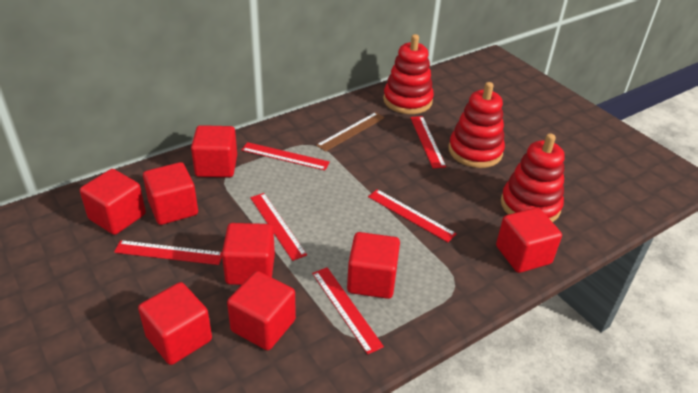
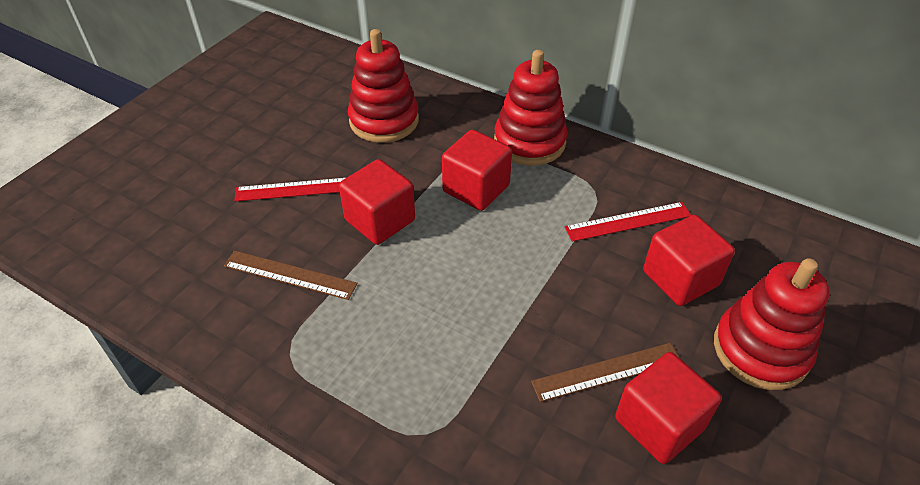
brown ruler: 1 -> 2
red cube: 8 -> 4
red ruler: 6 -> 2

